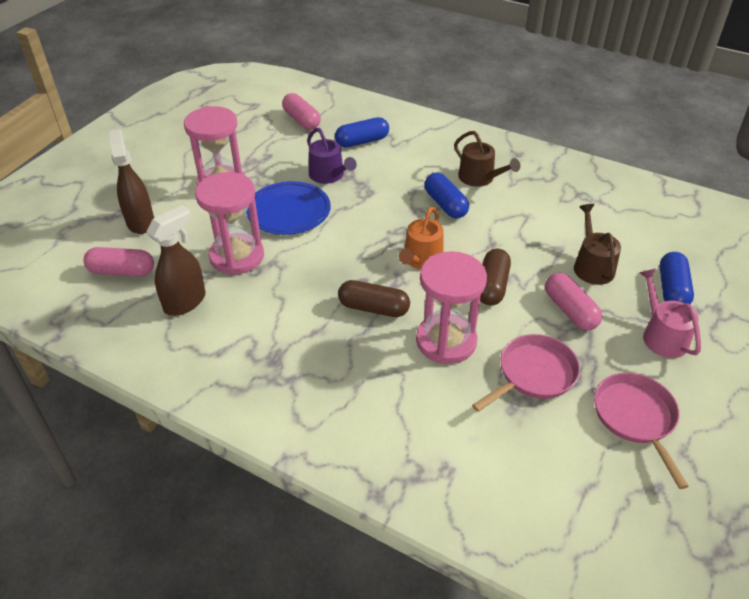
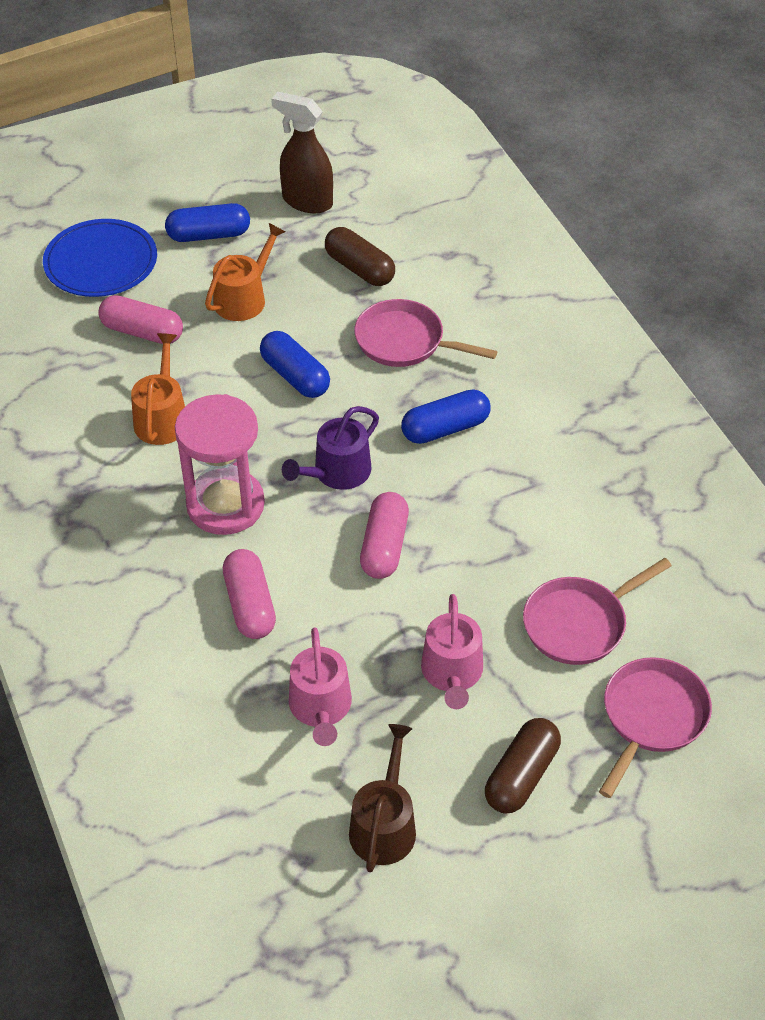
brown spray bottle: 2 -> 1
brown watering can: 2 -> 1
orange watering can: 1 -> 2
pink hourglass: 3 -> 1
pink pan: 2 -> 3
pink watering can: 1 -> 2

